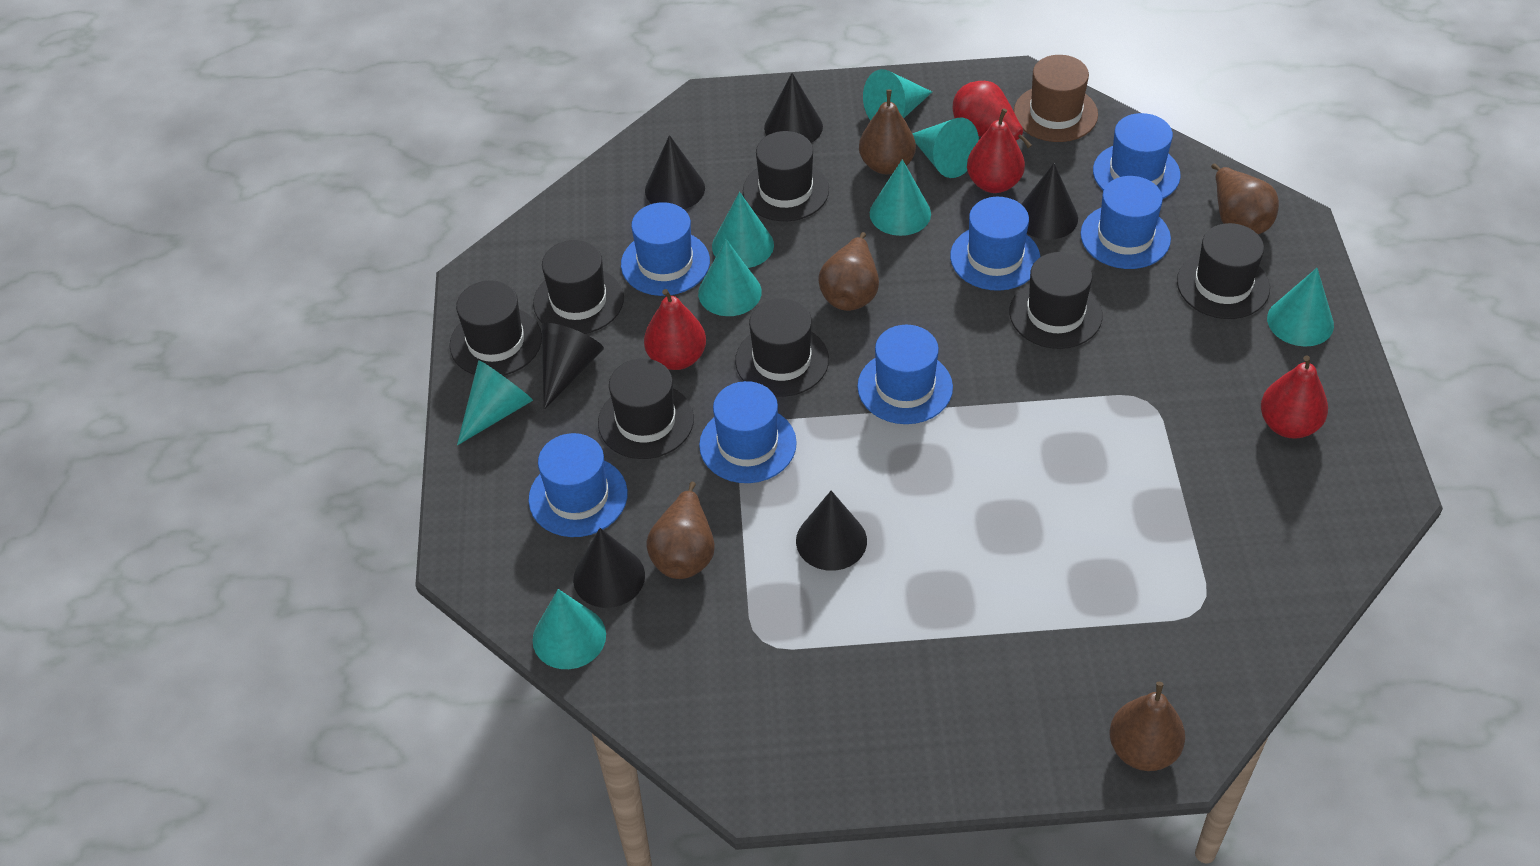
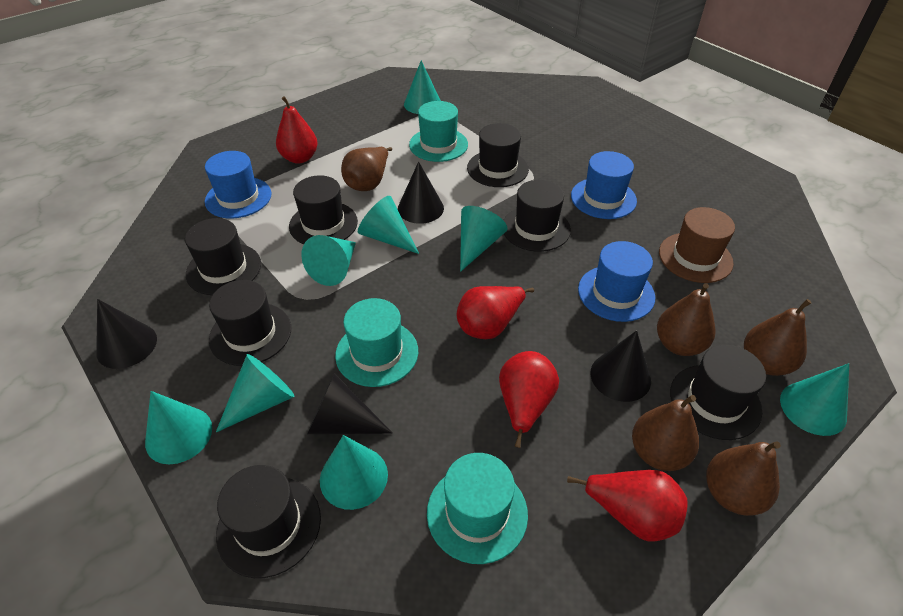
black cone: 6 -> 4
blue hat: 7 -> 3
turquoise hat: 0 -> 3

